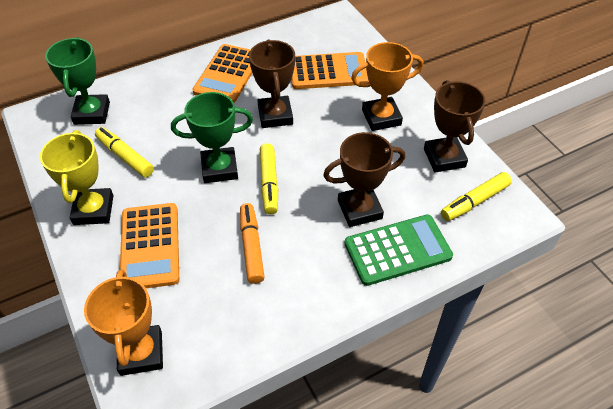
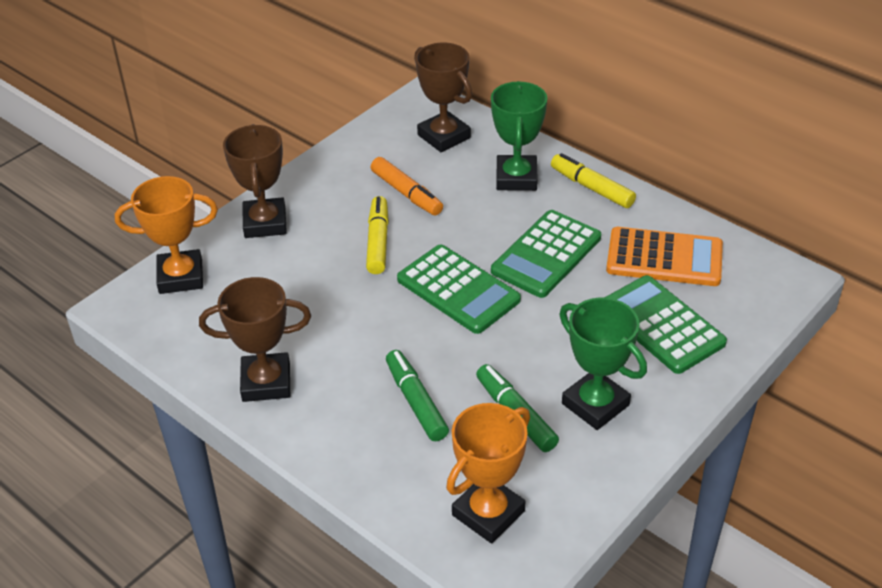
green calculator: 1 -> 3
green marker: 0 -> 2
orange calculator: 3 -> 1
yellow marker: 3 -> 2
yellow trophy: 1 -> 0

